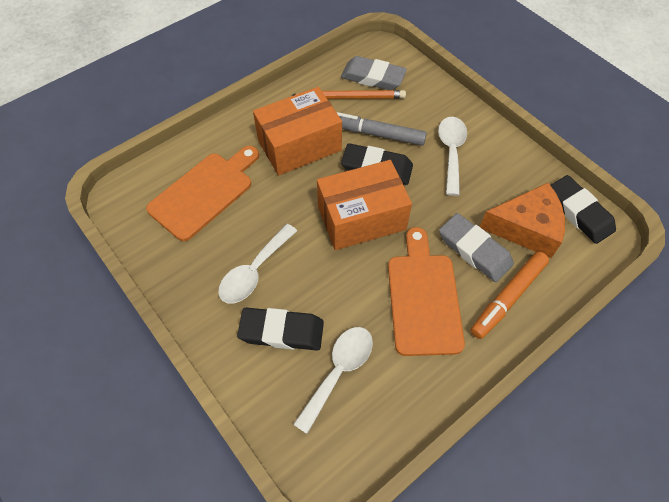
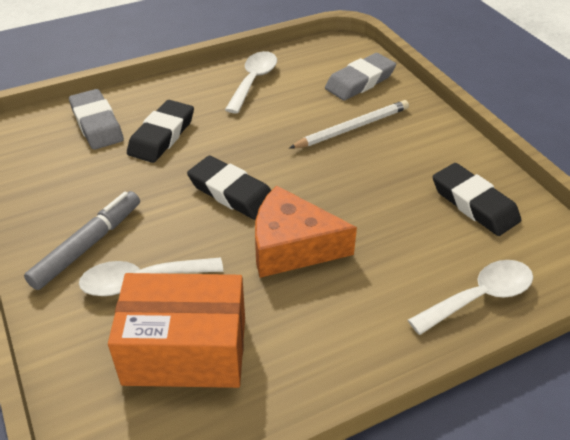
orange box: 2 -> 1
orange cutting board: 2 -> 0
orange marker: 1 -> 0
orange pencil: 1 -> 0
white pencil: 0 -> 1

